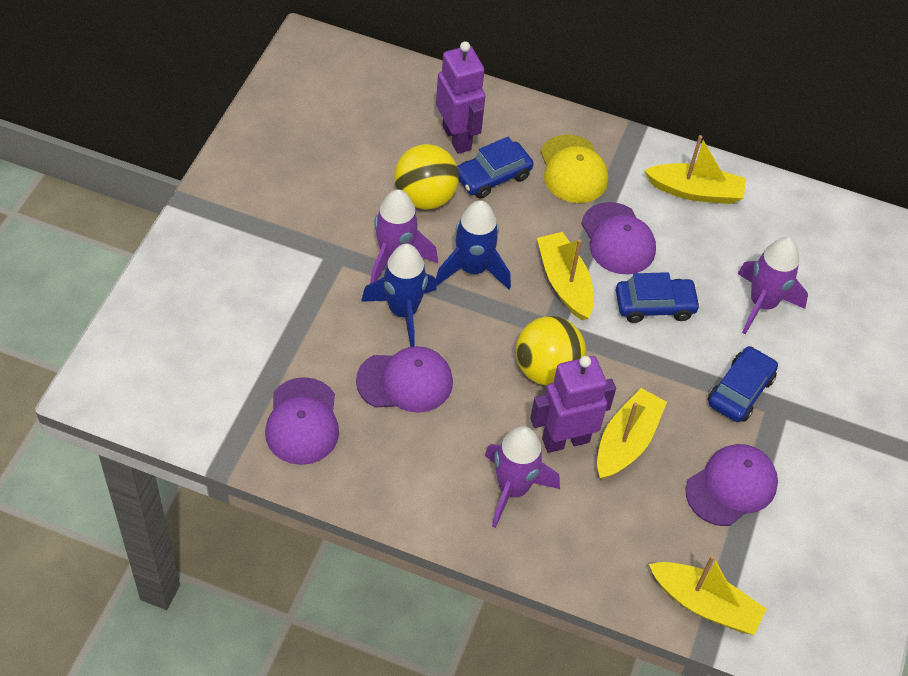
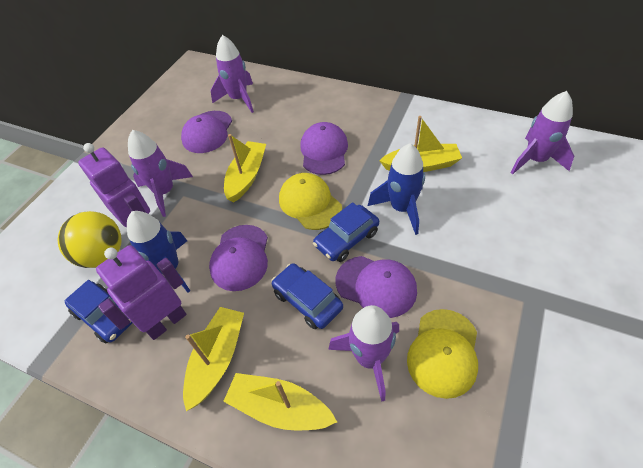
purple rocket: 3 -> 4
yellow ball: 2 -> 1
yellow cap: 1 -> 2

